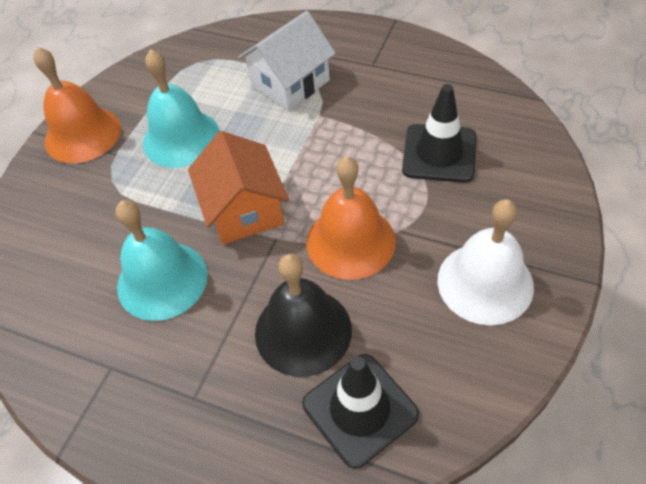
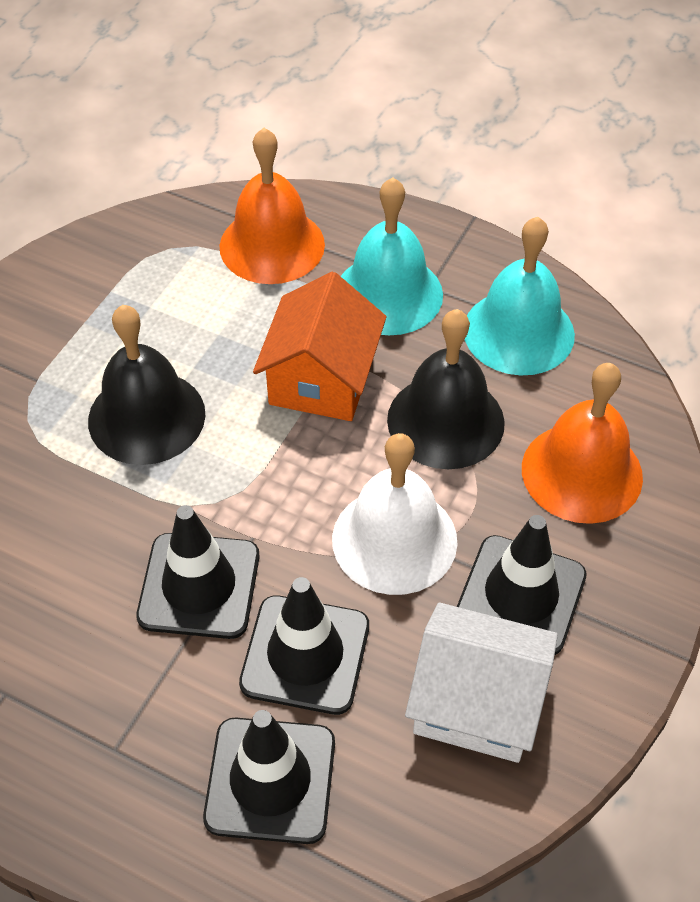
black bell: 1 -> 2
black traffic cone: 2 -> 4

